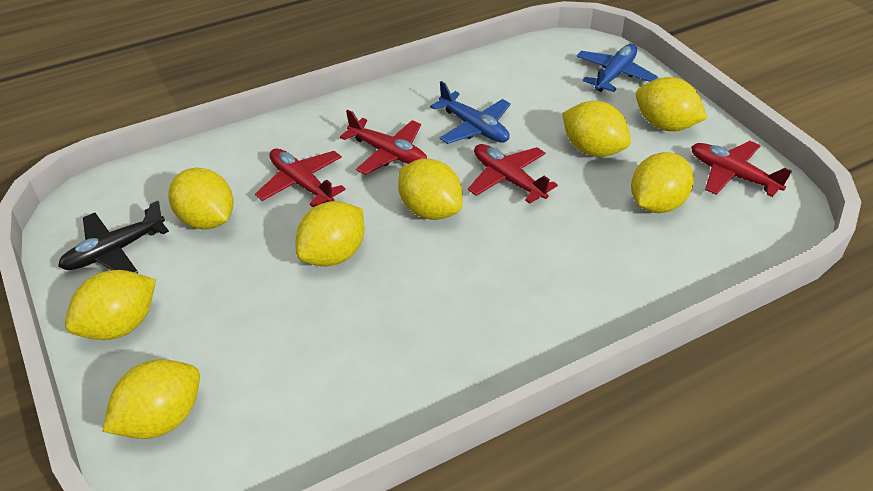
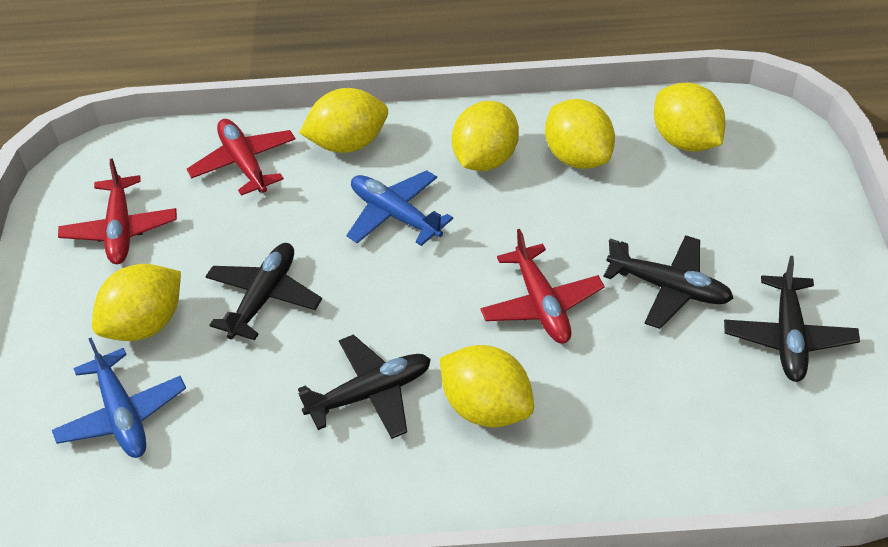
black plane: 1 -> 4
red plane: 4 -> 3
yellow lemon: 8 -> 6

